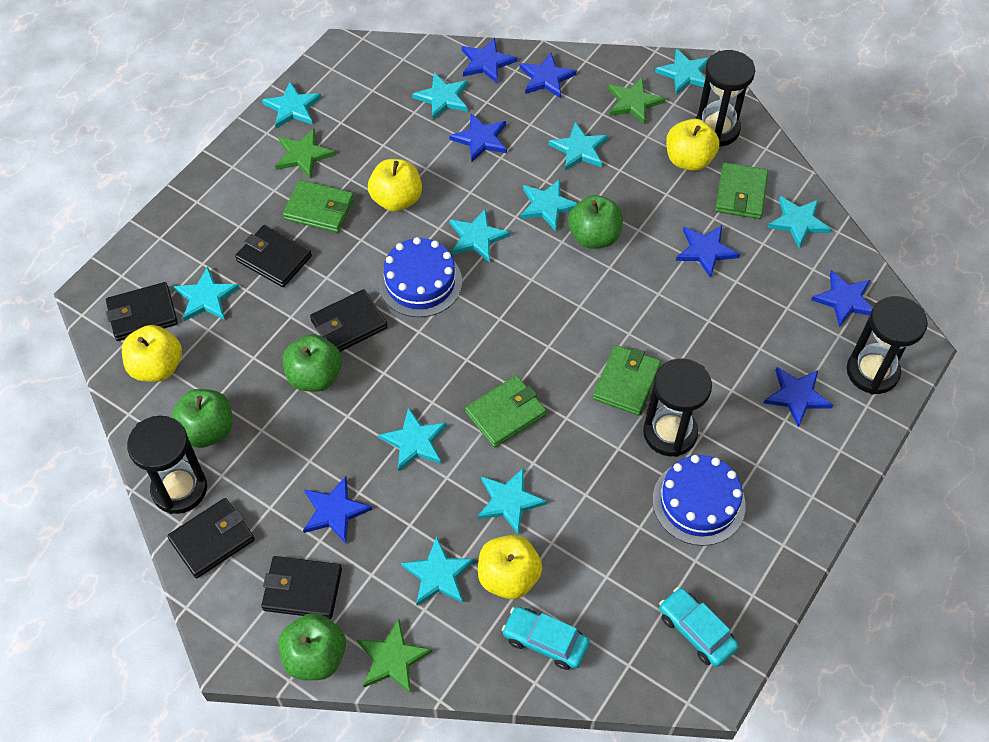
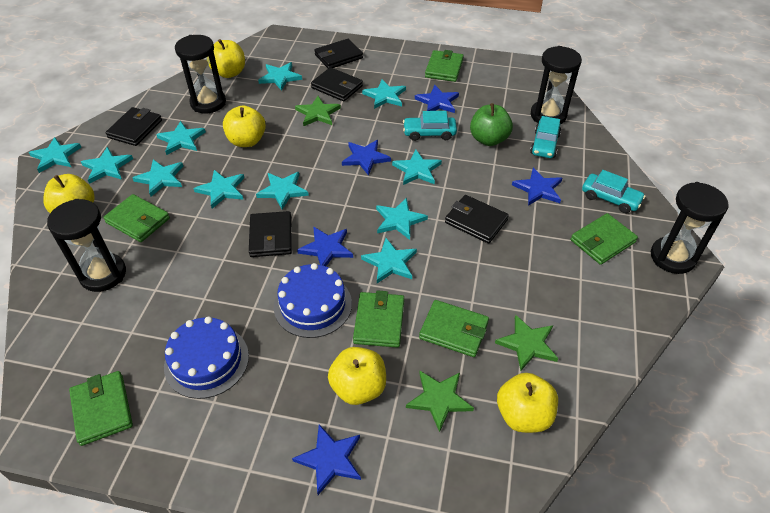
blue star: 7 -> 5
green apple: 4 -> 1
green wallet: 4 -> 6
turquoise car: 2 -> 3
yellow apple: 4 -> 5

